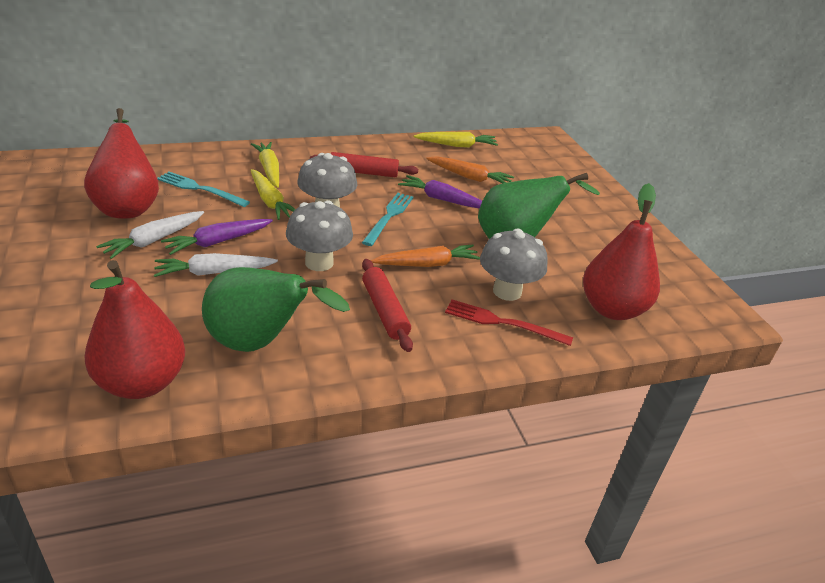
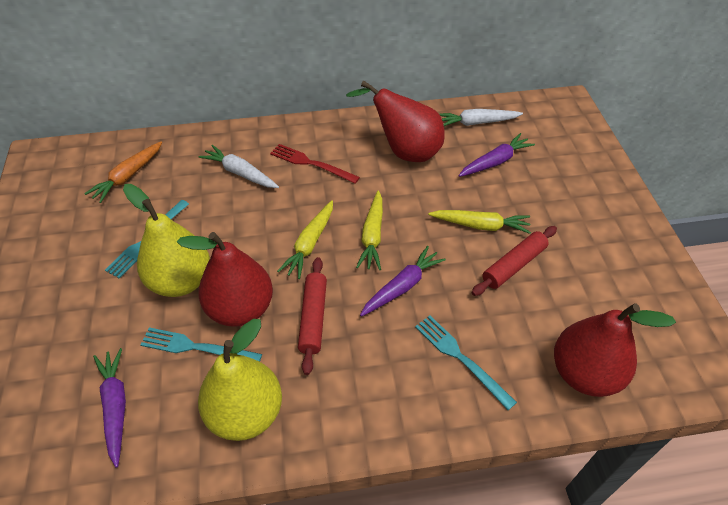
green pear: 2 -> 0
grey mushroom: 3 -> 0
orange carrot: 2 -> 1
purple carrot: 2 -> 3
turquoise fork: 2 -> 3
yellow pear: 0 -> 2

